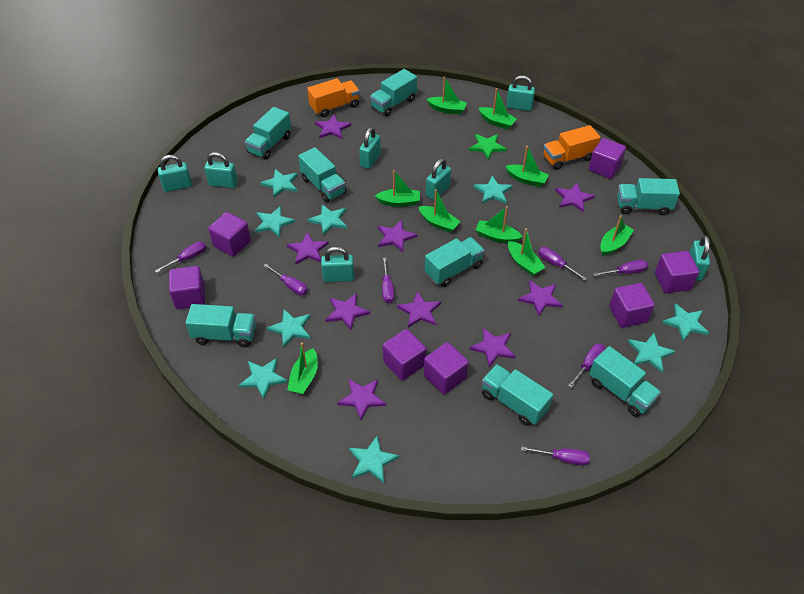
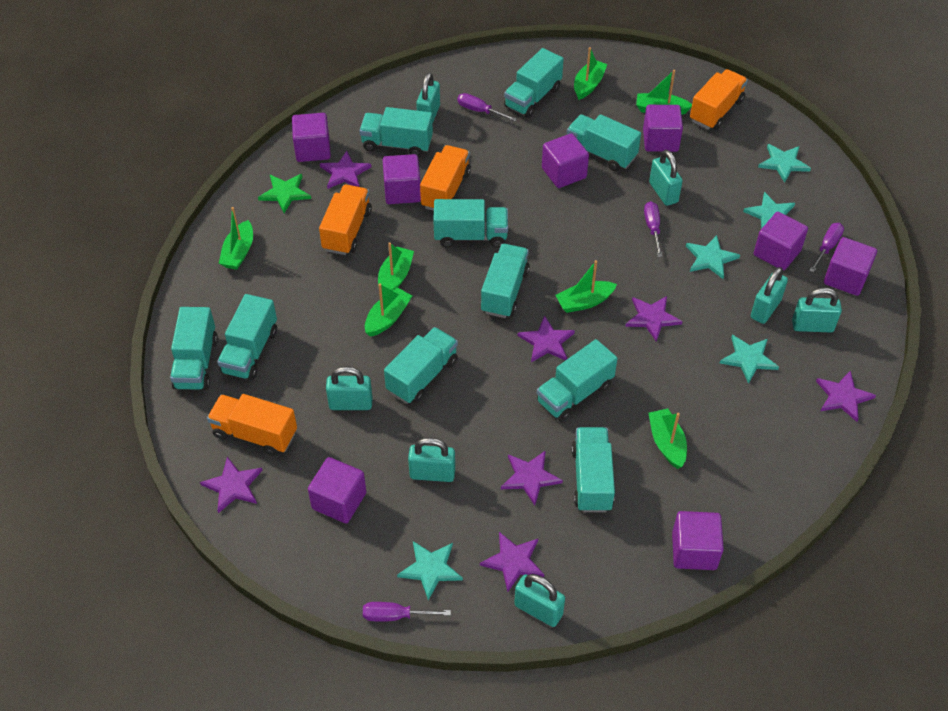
green boat: 9 -> 7
orange truck: 2 -> 4
purple cube: 7 -> 8
purple screwdriver: 7 -> 4
purple star: 9 -> 7
turquoise star: 9 -> 5
turquoise truck: 8 -> 10

